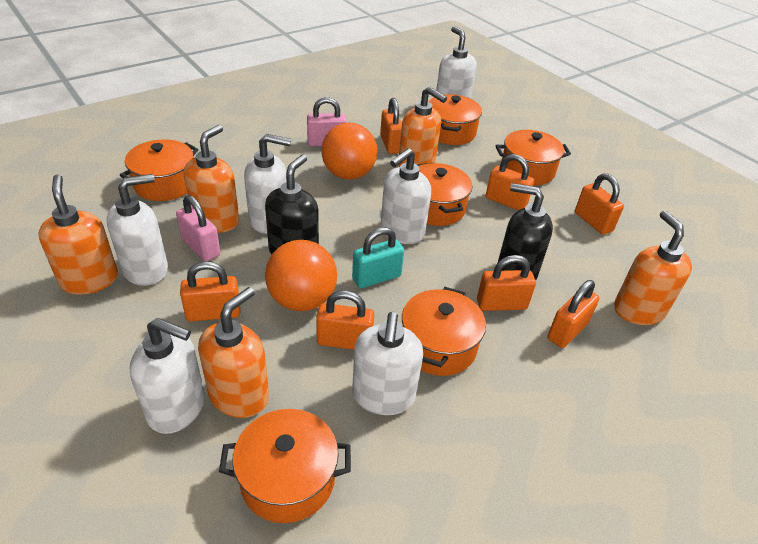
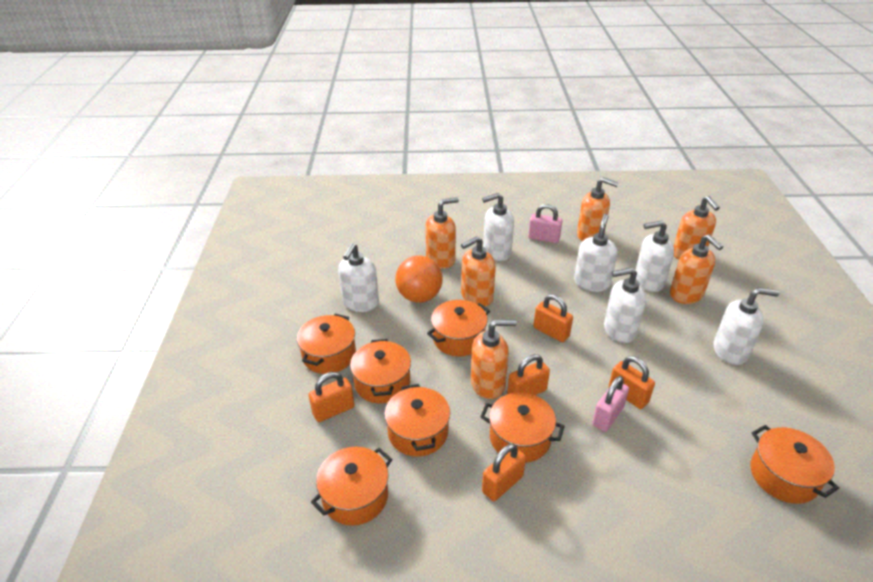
black soap dispenser: 2 -> 0
orange ball: 2 -> 1
orange padlock: 7 -> 5
orange pot: 6 -> 7
orange soap dispenser: 5 -> 6
turquoise padlock: 1 -> 0

